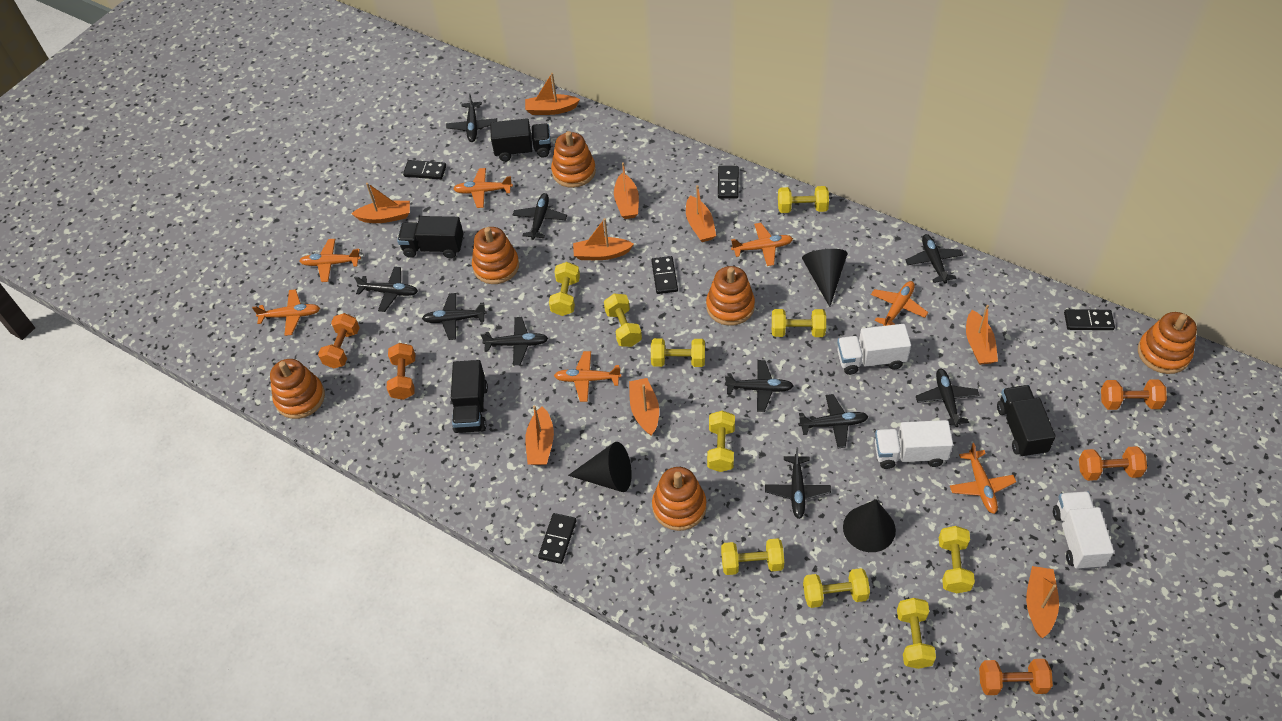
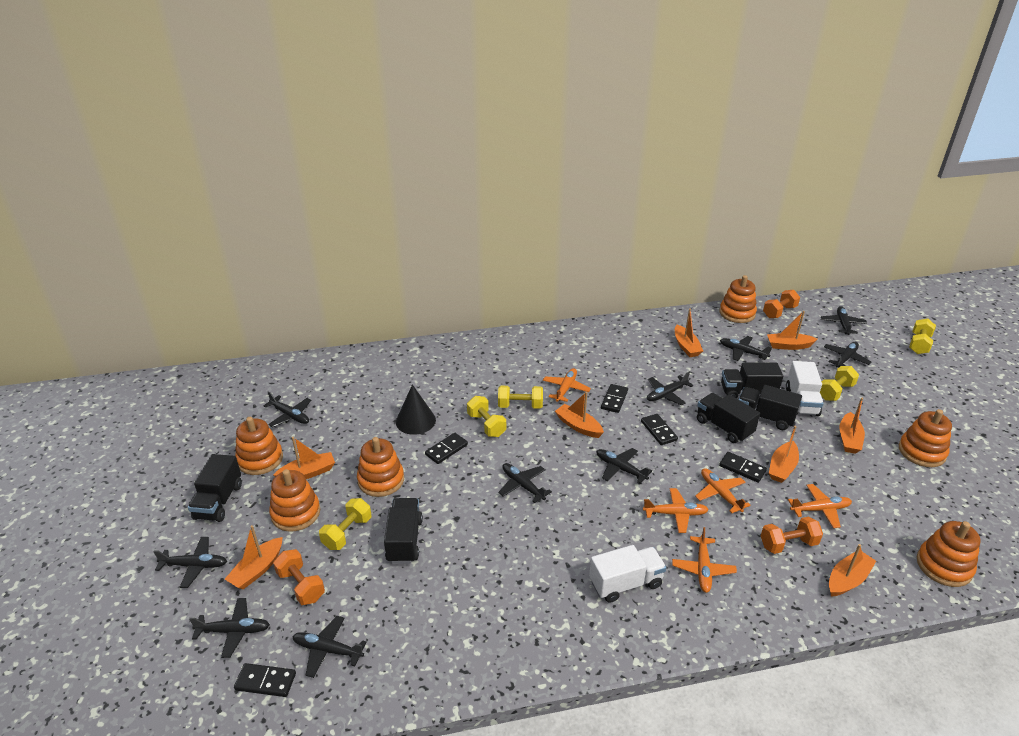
black cone: 3 -> 1
black truck: 4 -> 5
orange boat: 9 -> 8
orange dumbbell: 5 -> 3
orange plane: 7 -> 5
white truck: 3 -> 2
yellow dumbbell: 10 -> 5

